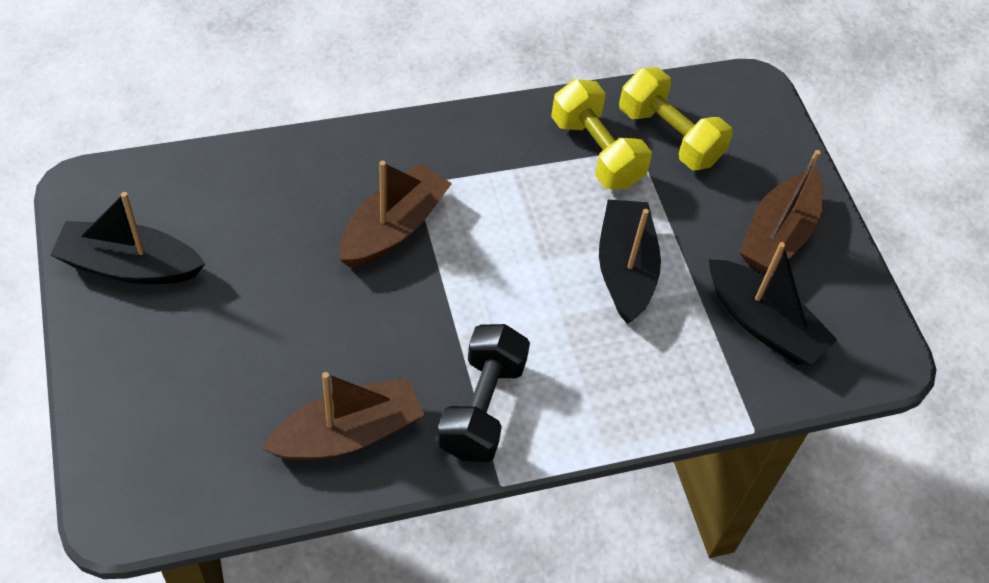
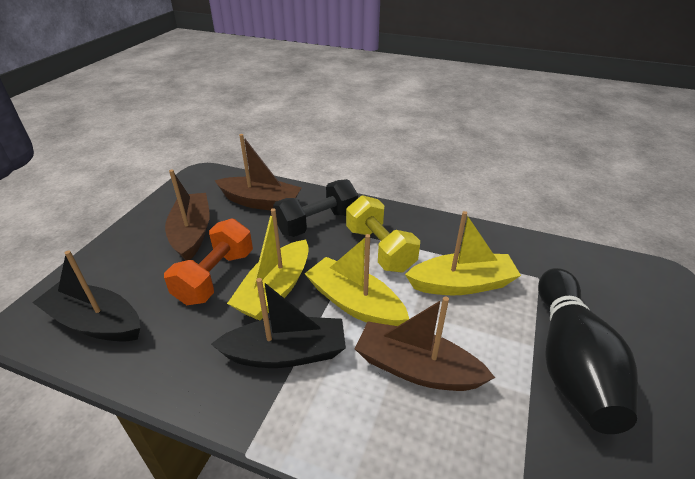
black boat: 3 -> 2
black bowling pin: 0 -> 1
orange dumbbell: 0 -> 1
yellow boat: 0 -> 3
yellow dumbbell: 2 -> 1

